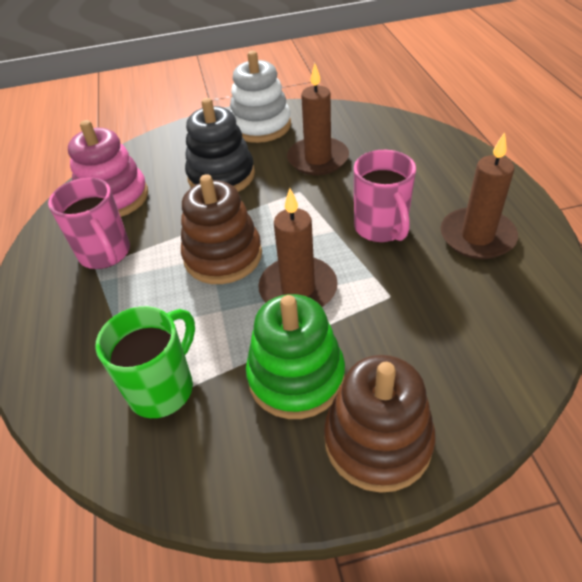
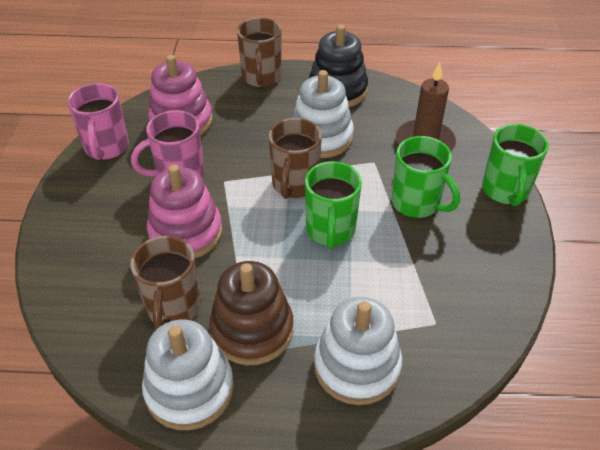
brown candle: 3 -> 1
brown mug: 0 -> 3
brown stacking toy: 2 -> 1
green mug: 1 -> 3
green stacking toy: 1 -> 0
pink stacking toy: 1 -> 2
white stacking toy: 1 -> 3

